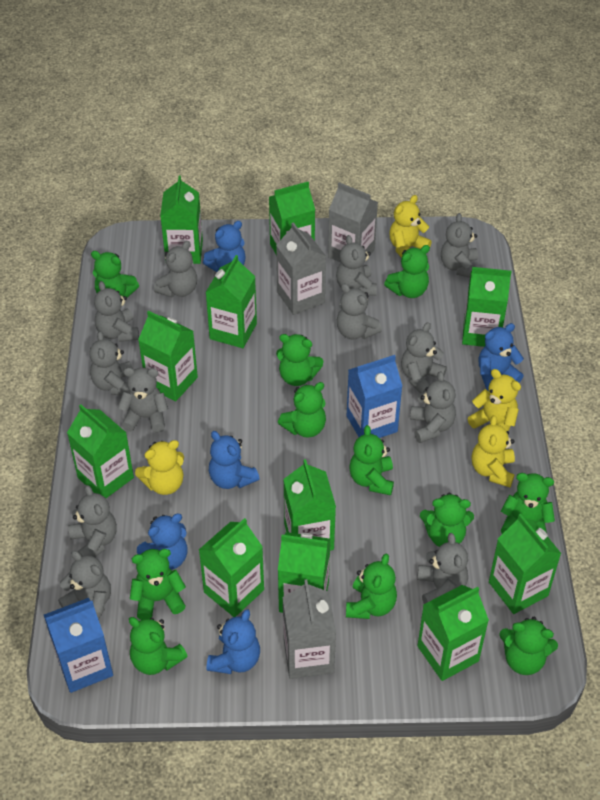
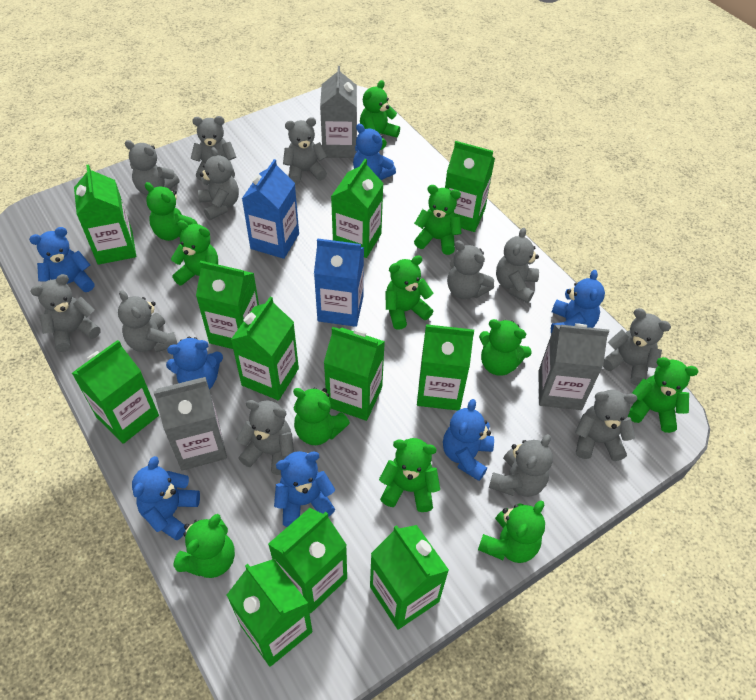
blue teddy bear: 5 -> 7
yellow teddy bear: 4 -> 0

